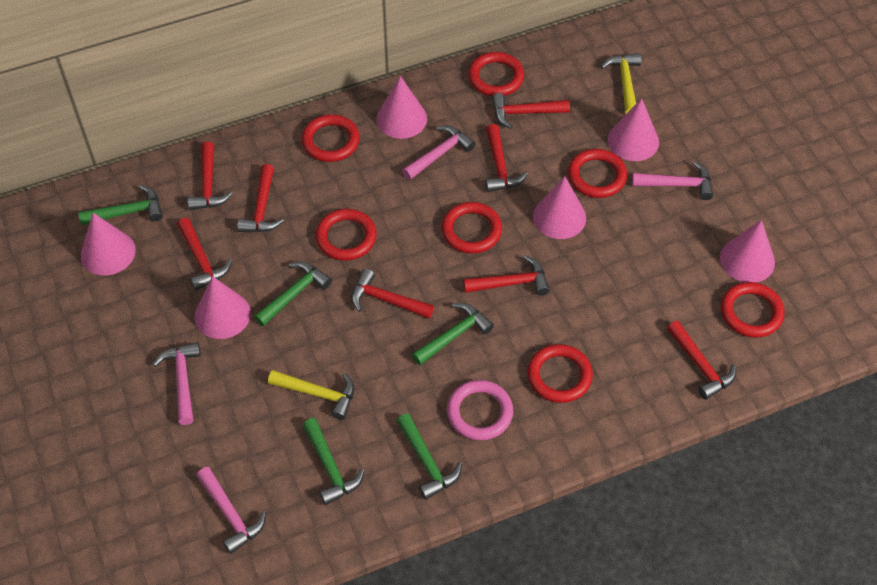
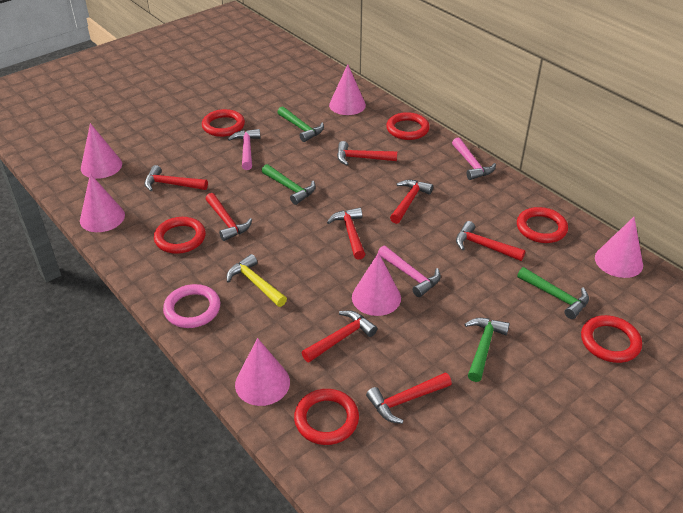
green hammer: 5 -> 4
pink hammer: 4 -> 3
red ring: 7 -> 6
yellow hammer: 2 -> 1

